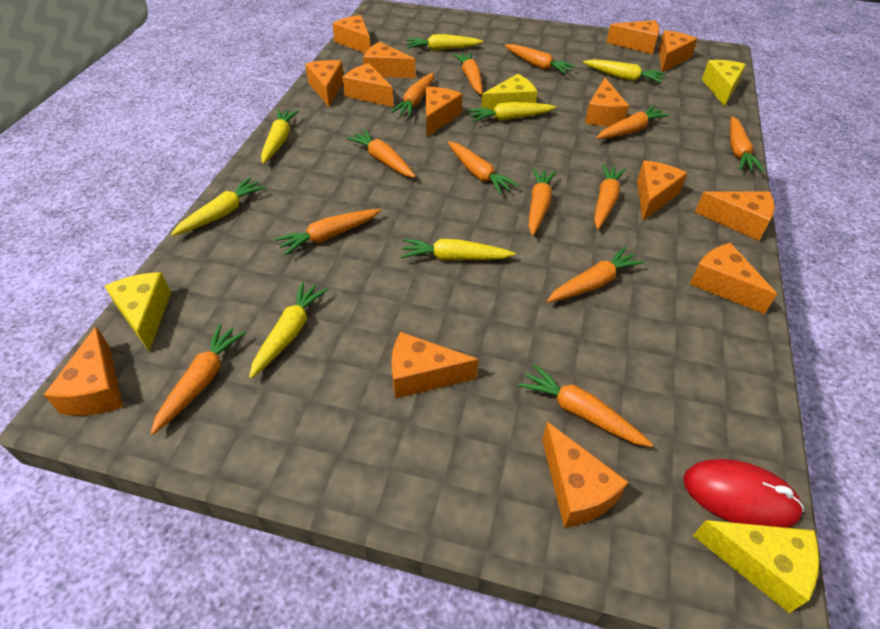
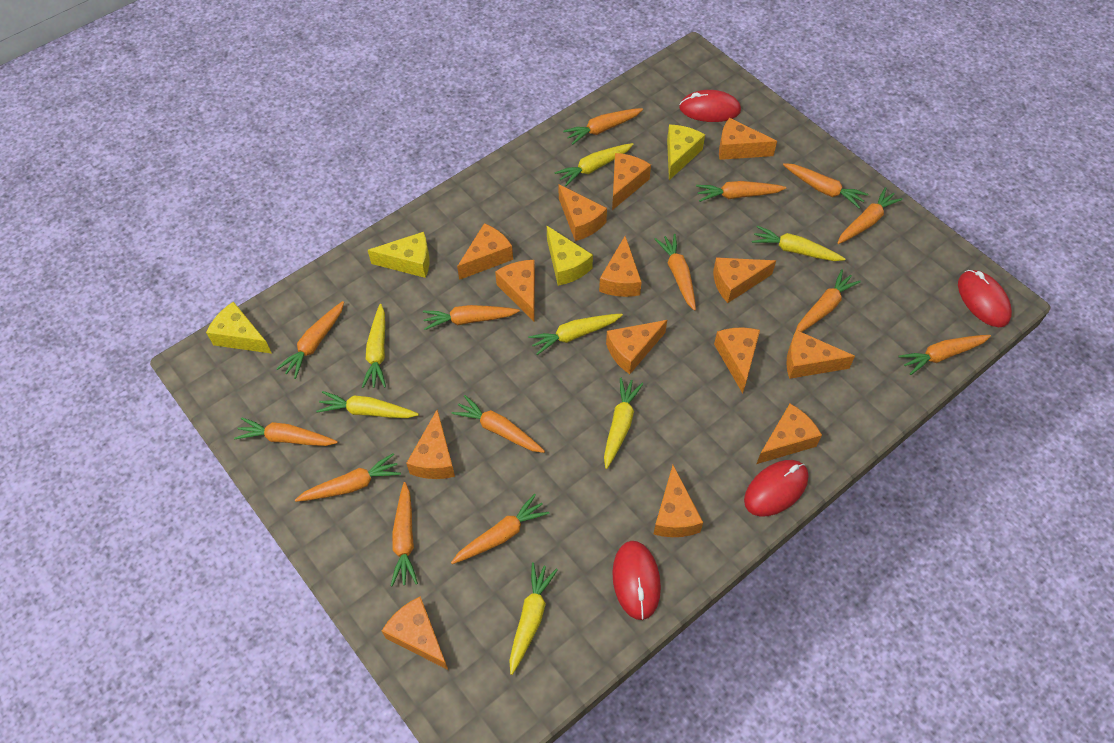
orange carrot: 13 -> 14
red mouse: 1 -> 4

